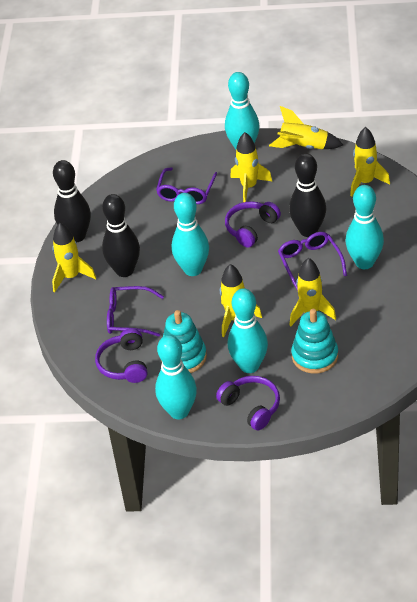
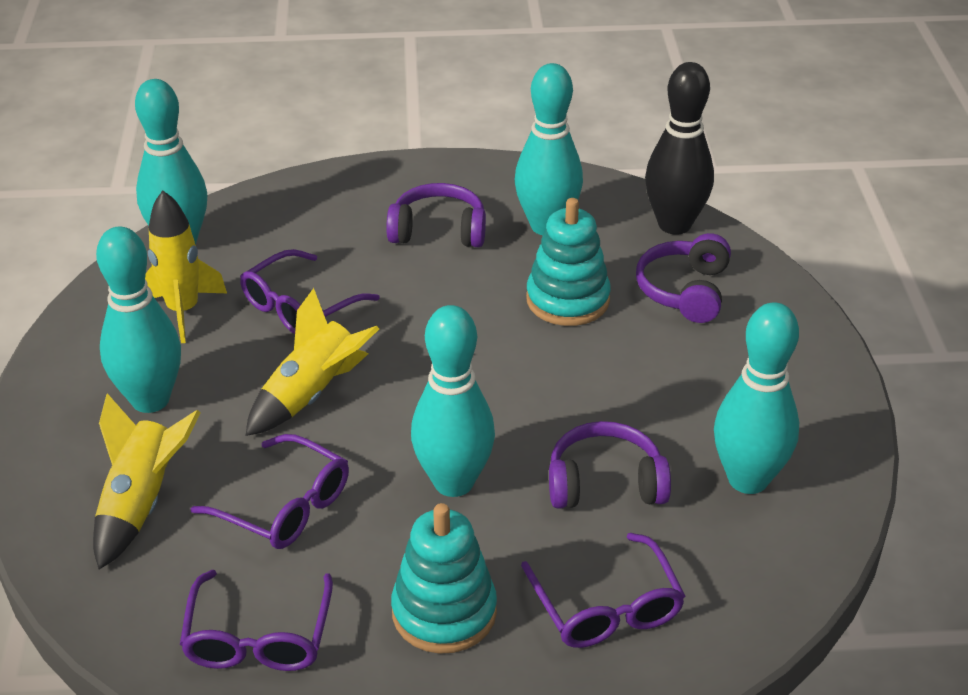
black bowling pin: 3 -> 1
purple glasses: 3 -> 4
yellow rocket: 6 -> 3

